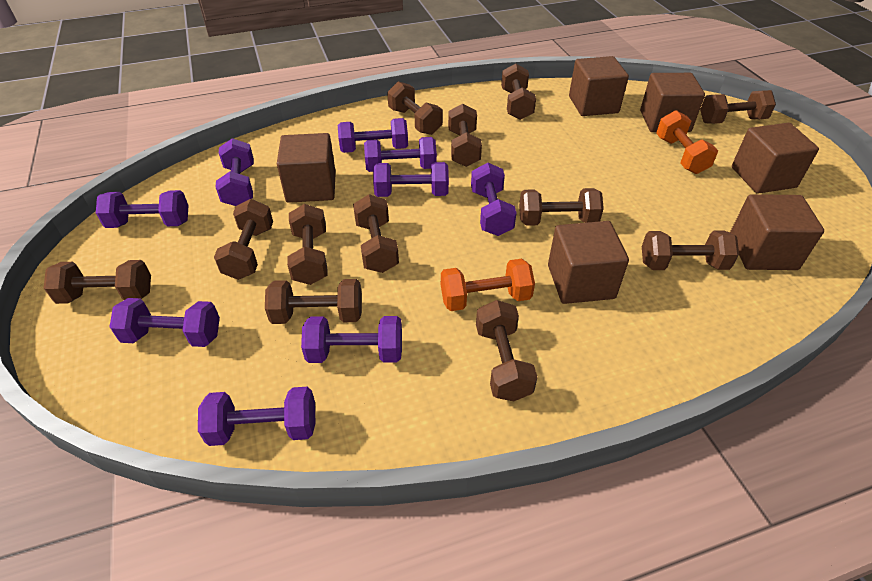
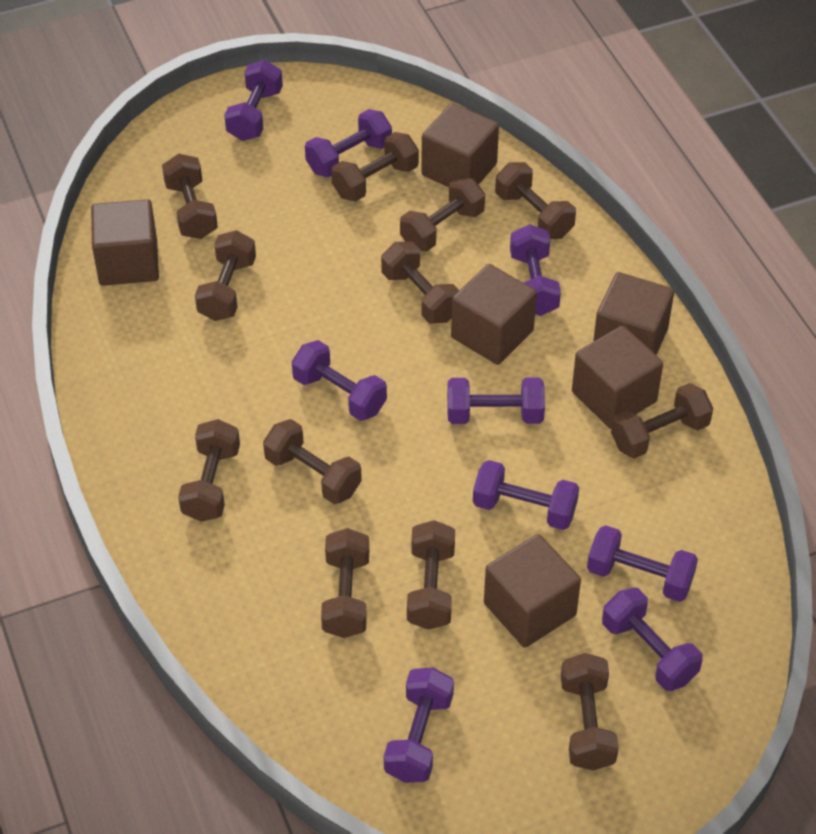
orange dumbbell: 2 -> 0

